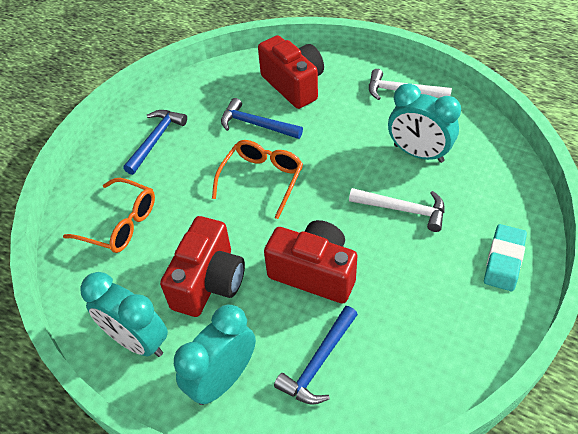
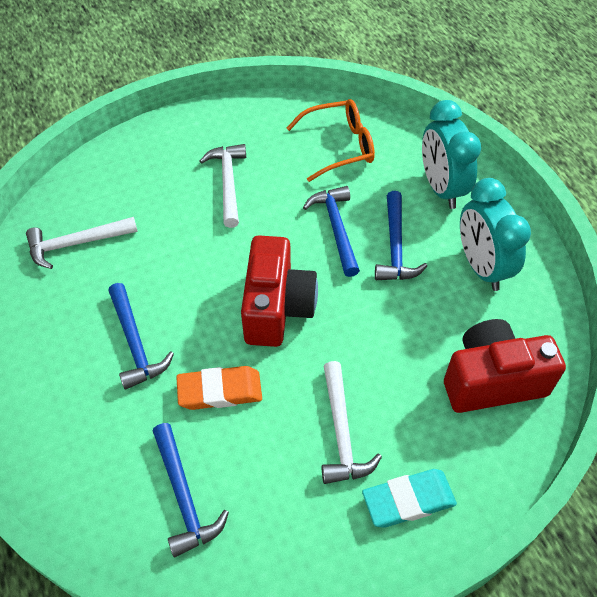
blue hammer: 3 -> 4
orange eraser: 0 -> 1
orange glasses: 2 -> 1
red camera: 3 -> 2
turquoise clock: 3 -> 2
white hammer: 2 -> 3

